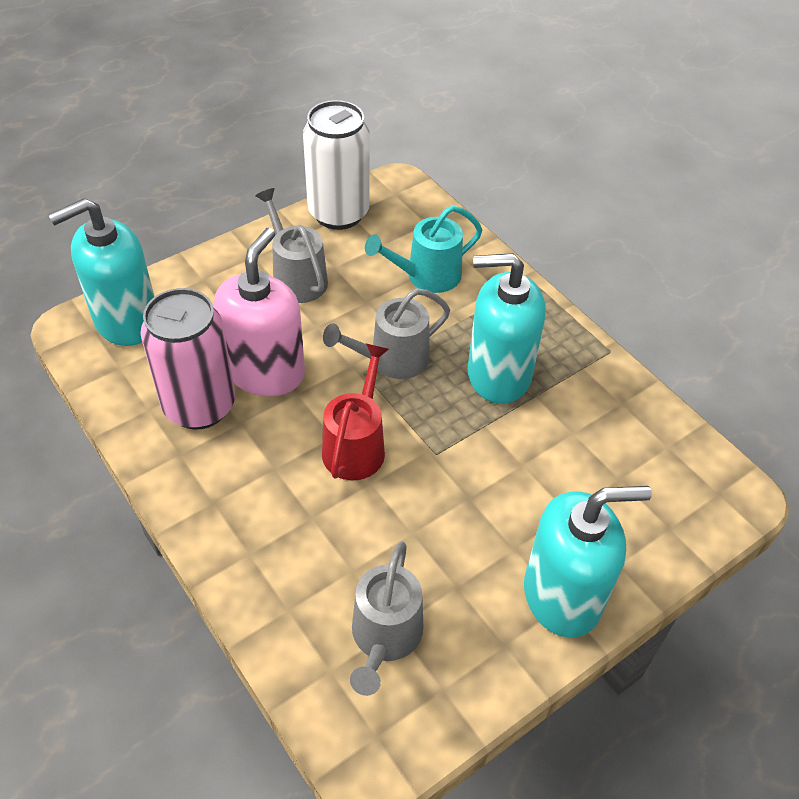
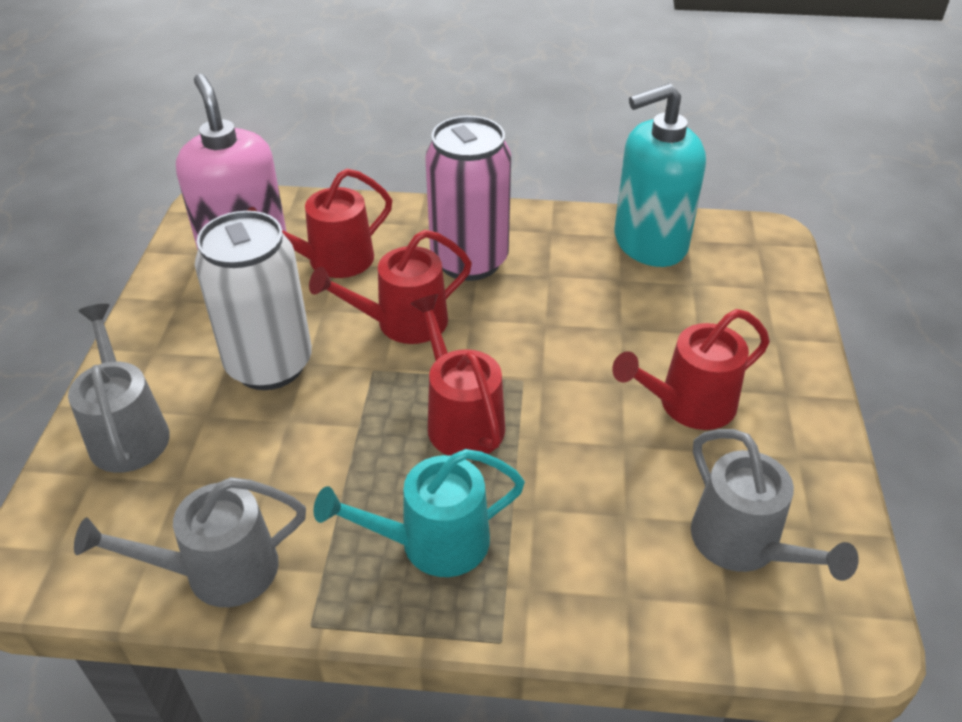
red watering can: 1 -> 4
turquoise soap dispenser: 3 -> 1

